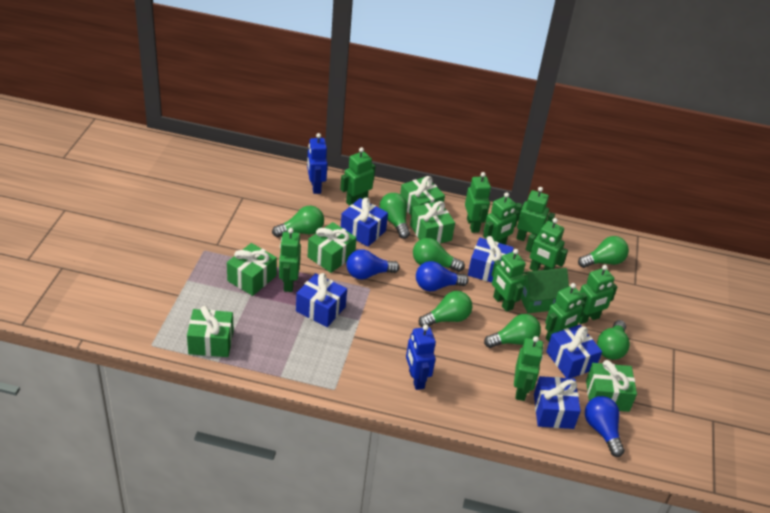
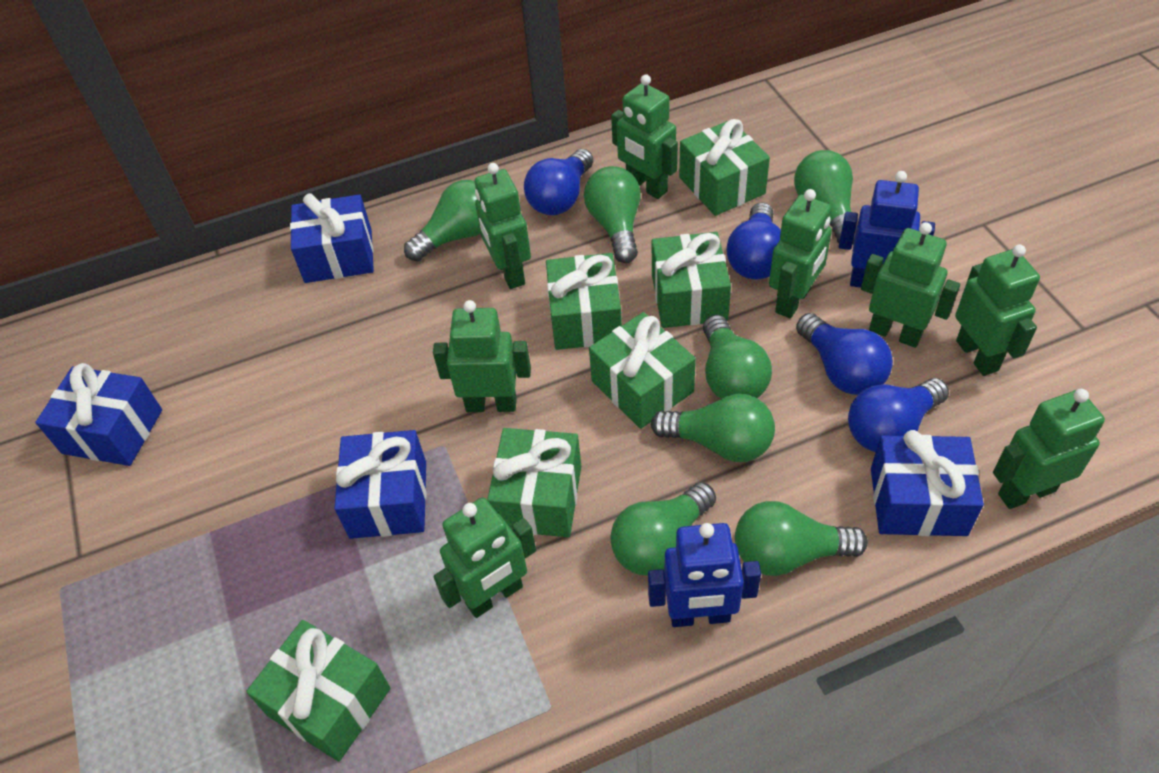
blue gift: 5 -> 4
blue light bulb: 3 -> 4
green house: 1 -> 0
green robot: 10 -> 8

